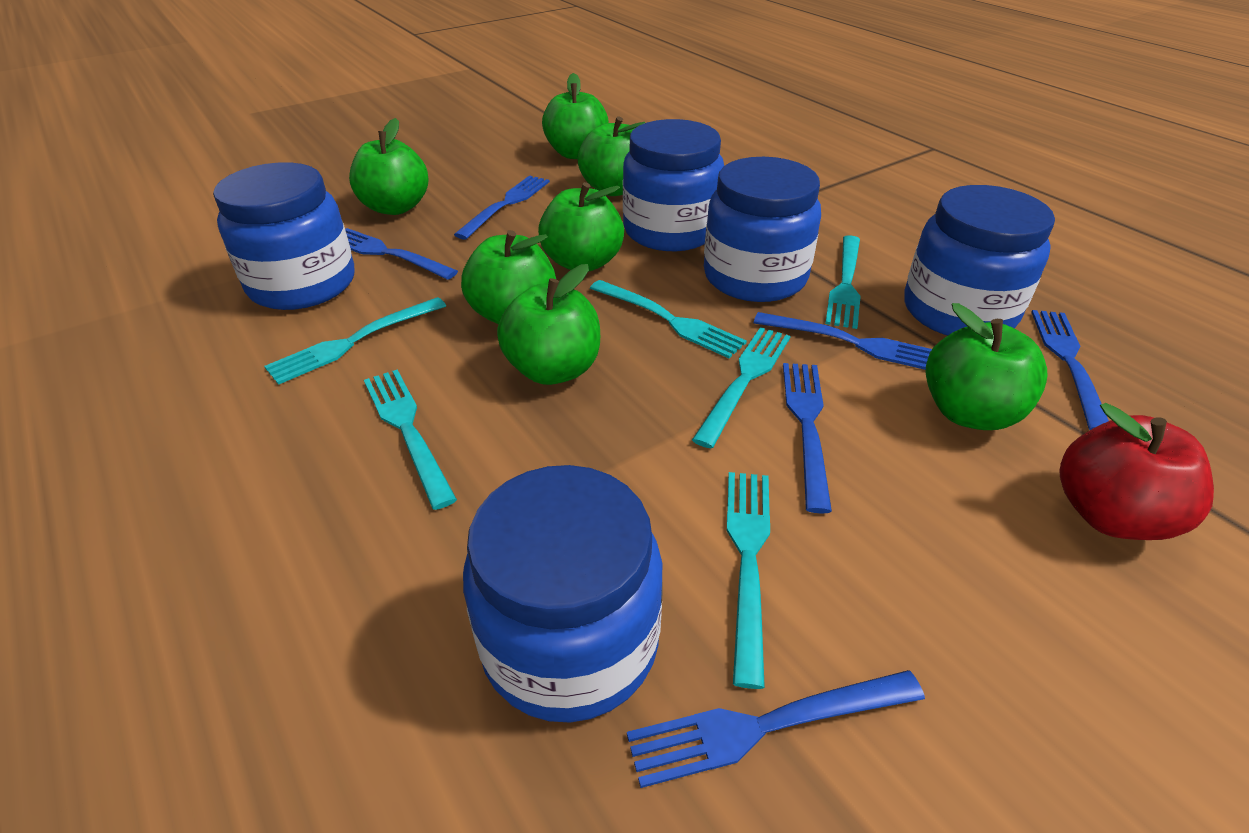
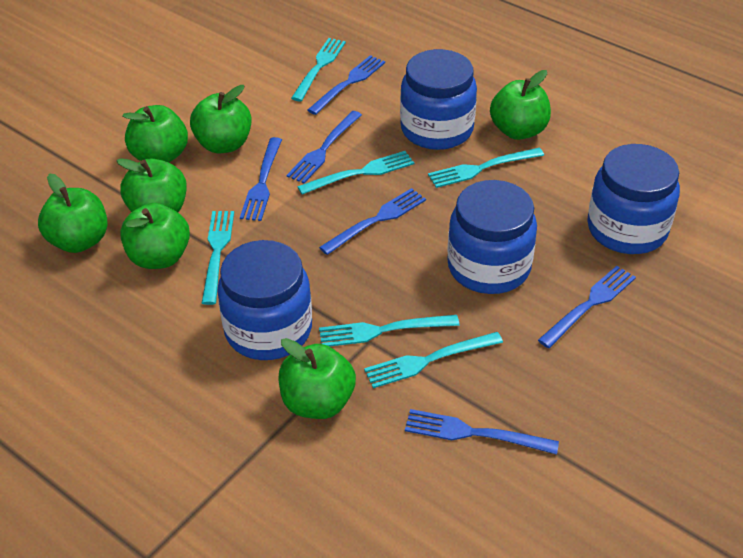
blue jar: 5 -> 4
red apple: 1 -> 0

